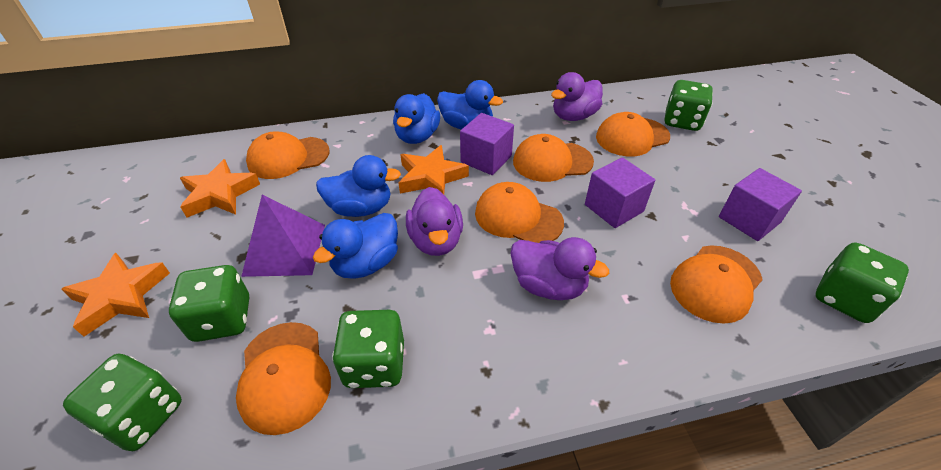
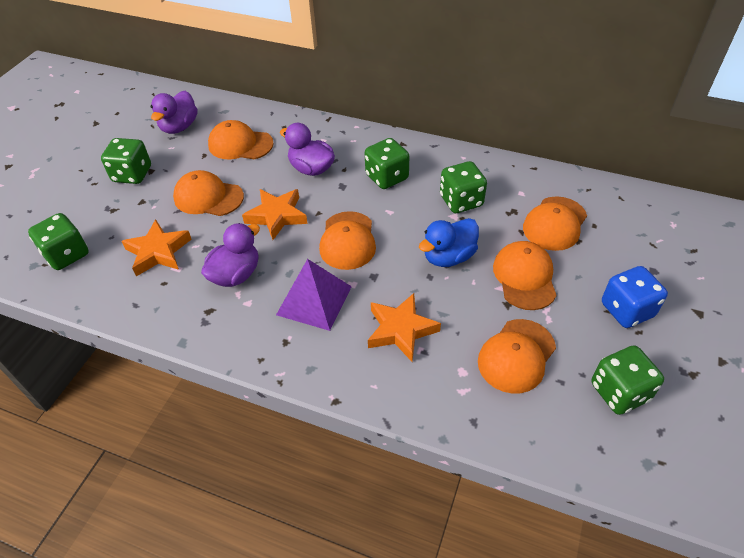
blue dice: 0 -> 1
blue duck: 4 -> 1
purple cube: 3 -> 0

